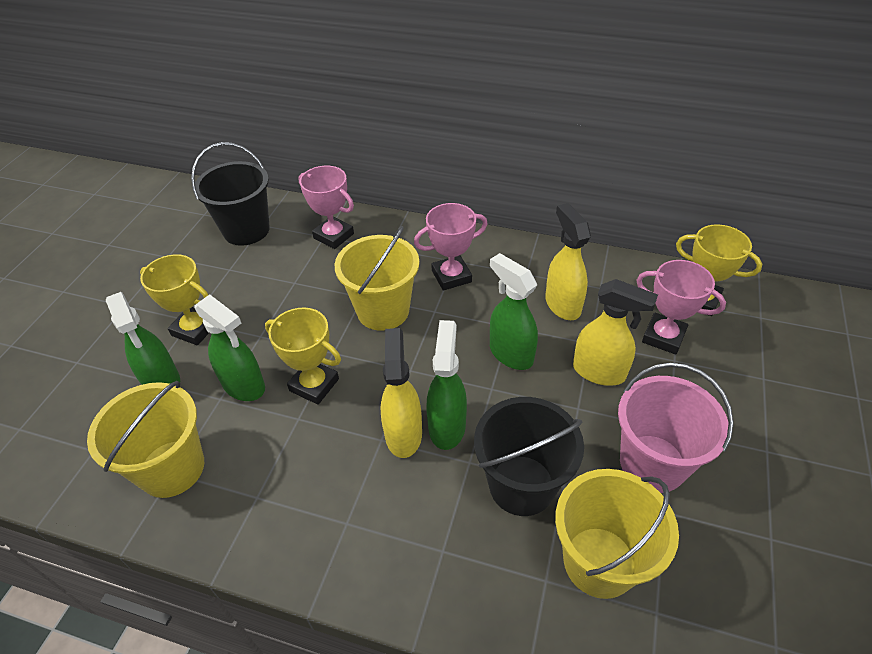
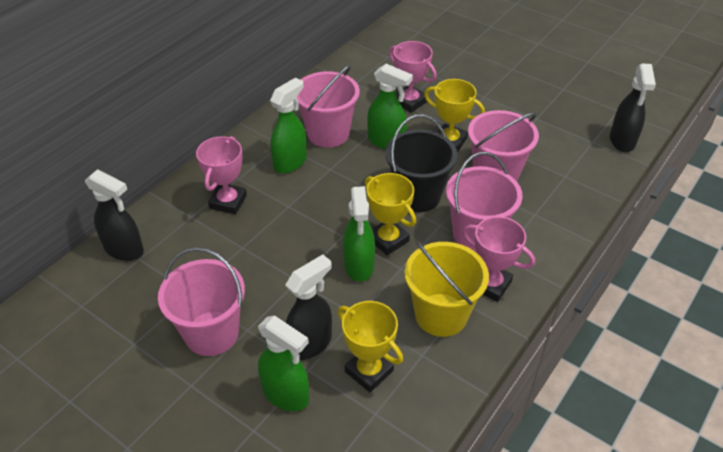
black bucket: 2 -> 1
black spray bottle: 0 -> 3
pink bucket: 1 -> 4
yellow bucket: 3 -> 1
yellow spray bottle: 3 -> 0

